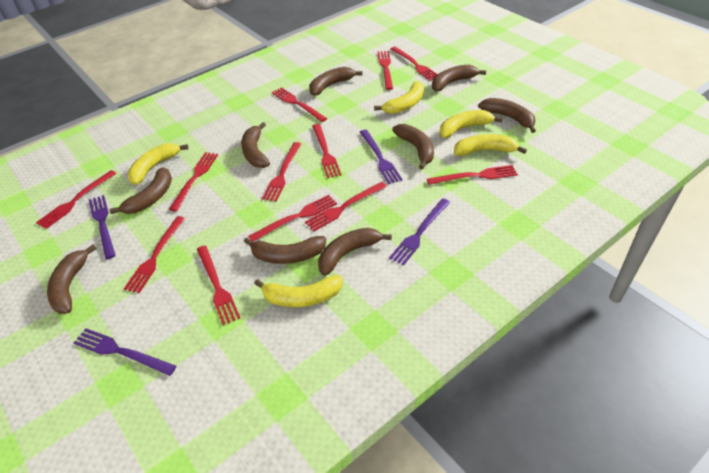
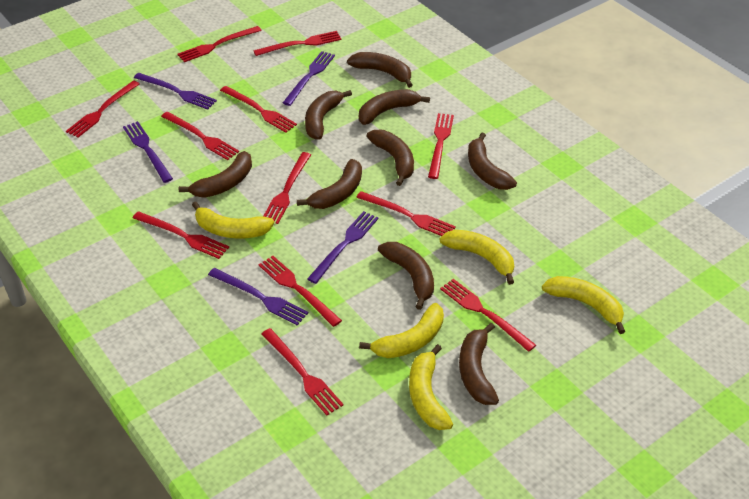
purple fork: 4 -> 5

